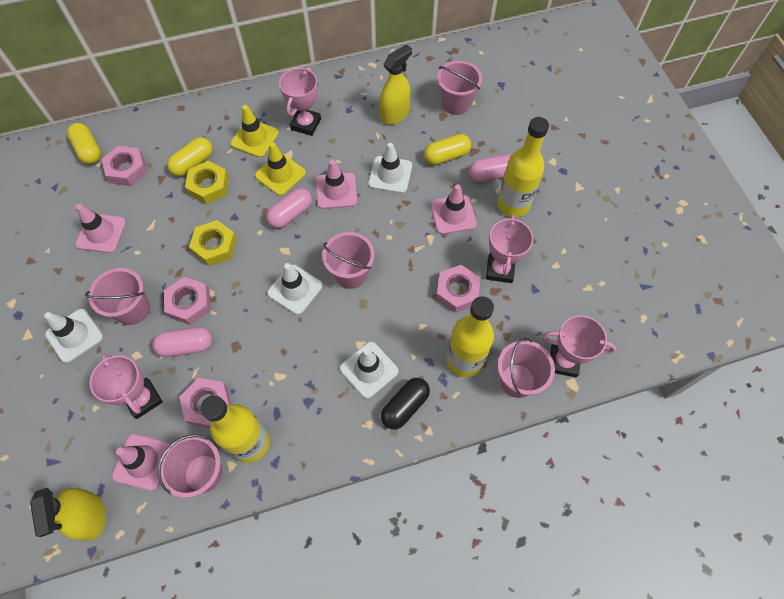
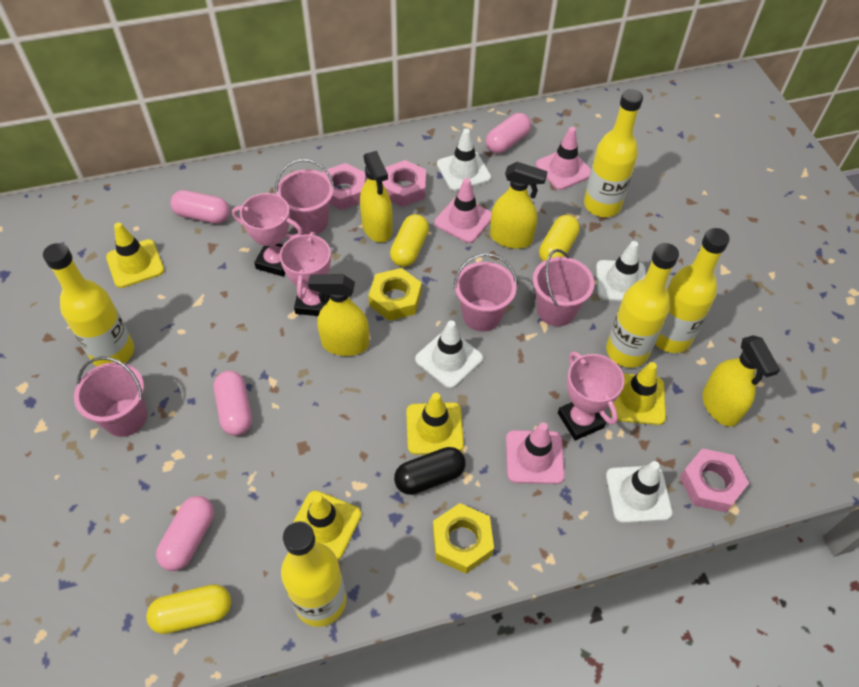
pink bucket: 5 -> 4
pink capsule: 3 -> 4
pink nut: 4 -> 3
pink traffic cone: 4 -> 3
pink trophy: 4 -> 3
yellow bottle: 3 -> 5
yellow spray bottle: 2 -> 4
yellow traffic cone: 2 -> 4

